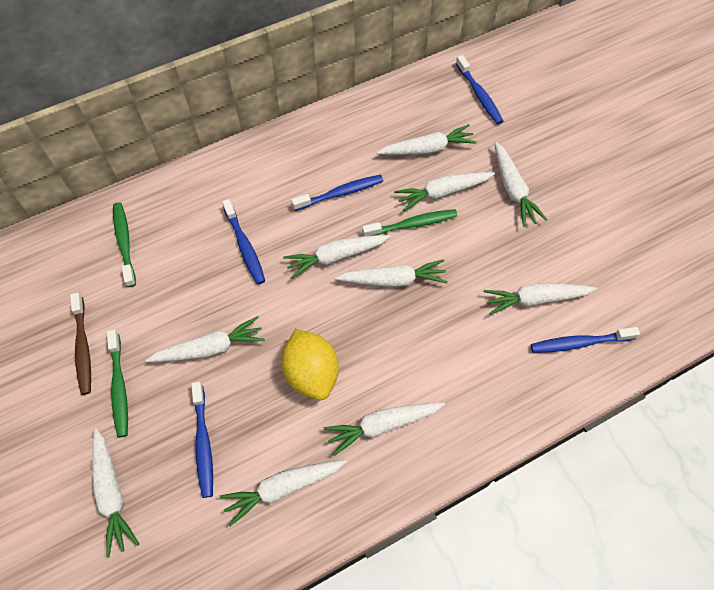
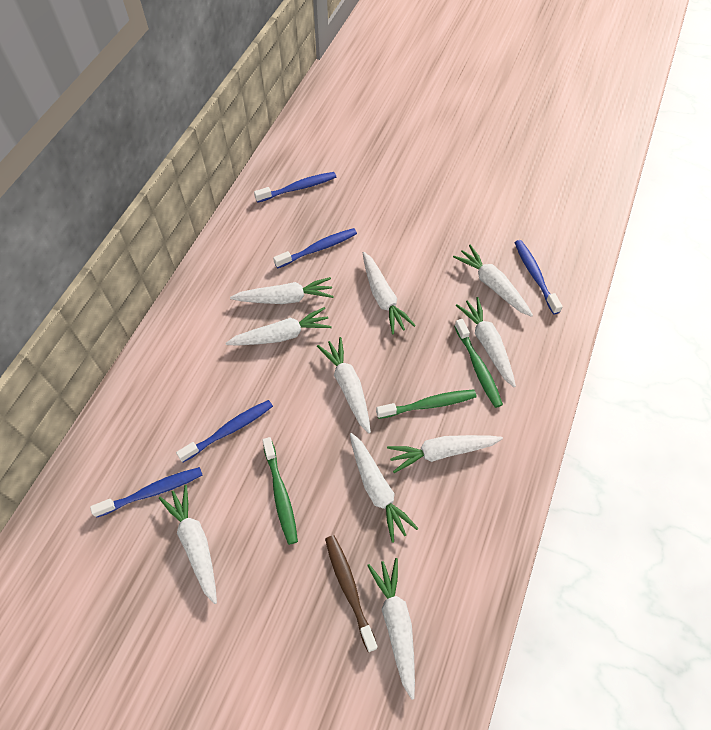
yellow lemon: 1 -> 0

